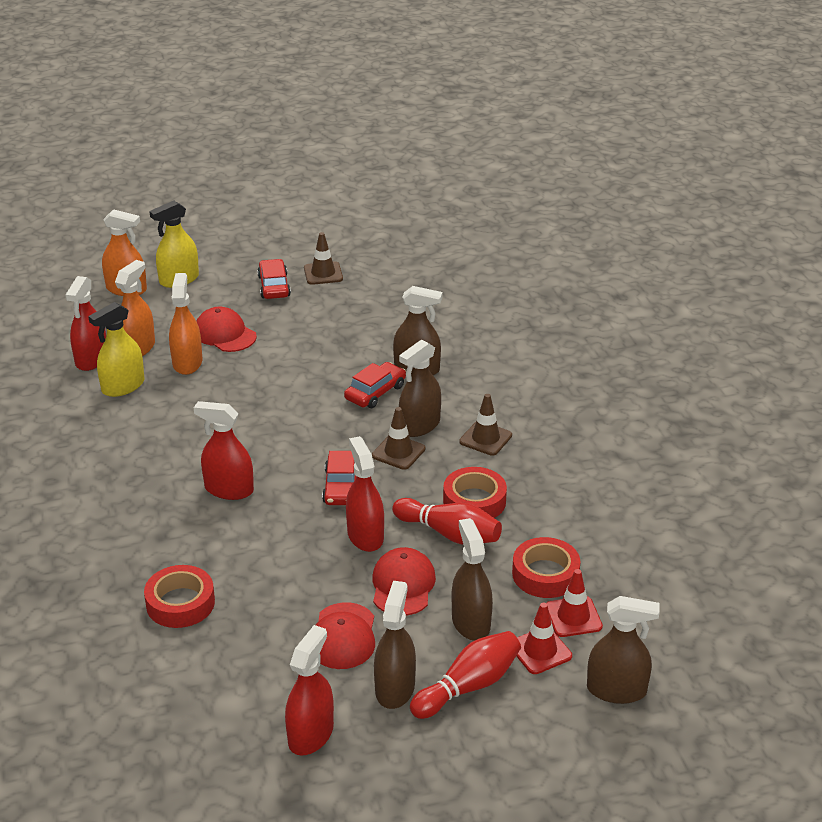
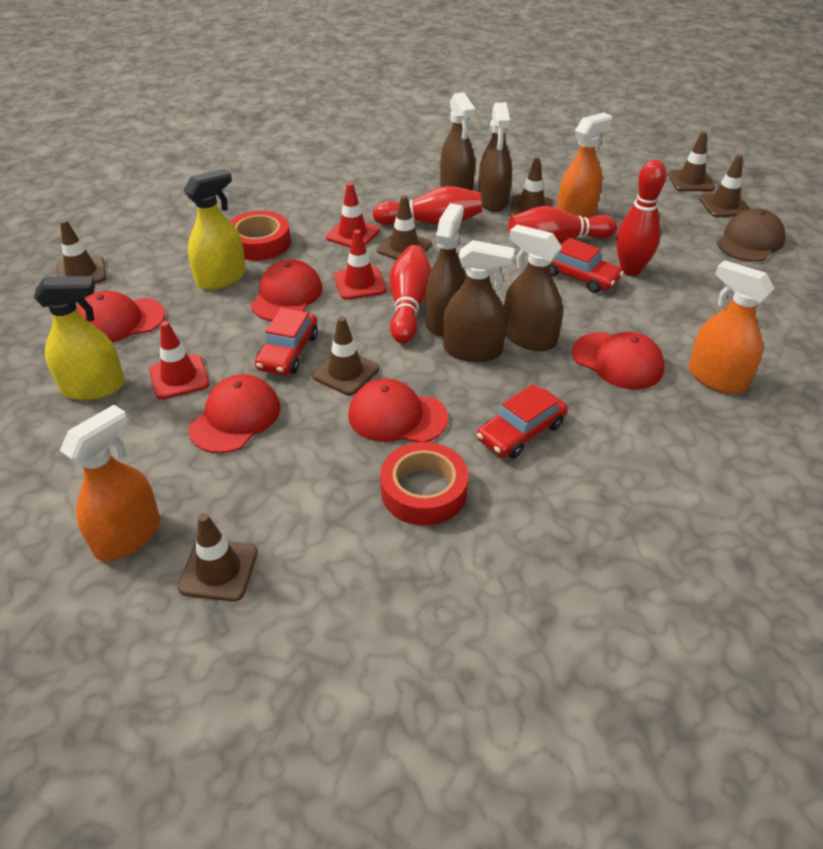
brown cap: 0 -> 1
brown traffic cone: 3 -> 7
red bowling pin: 2 -> 4
red cap: 3 -> 5
red spray bottle: 4 -> 0
red tape: 3 -> 2
red traffic cone: 2 -> 3

